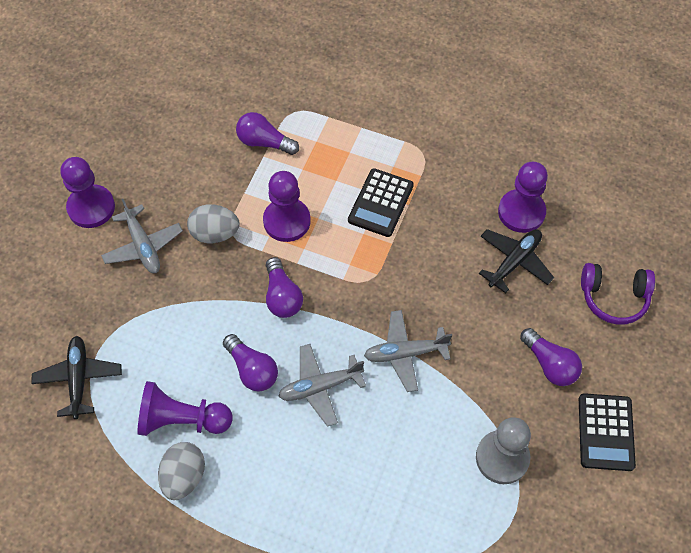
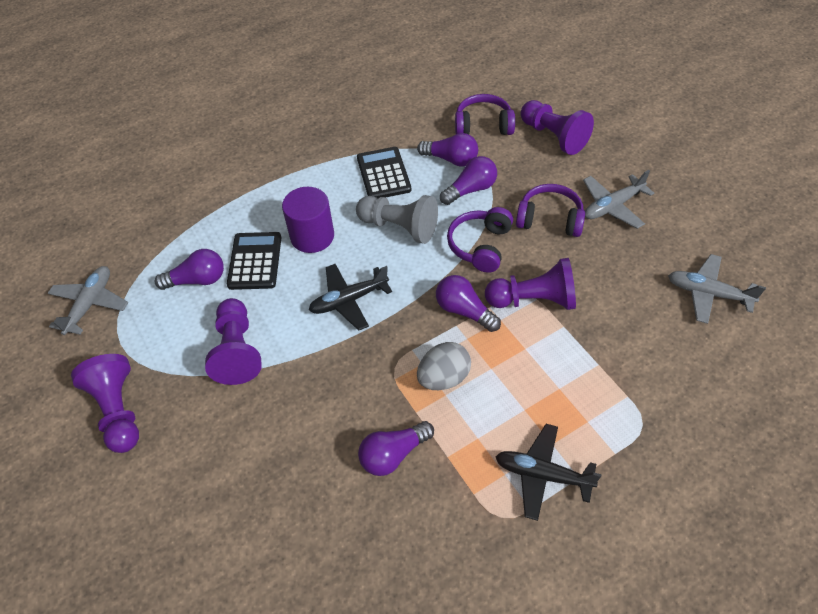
grey egg: 2 -> 1
purple cylinder: 0 -> 1
purple headphones: 1 -> 3
purple light bulb: 4 -> 5

